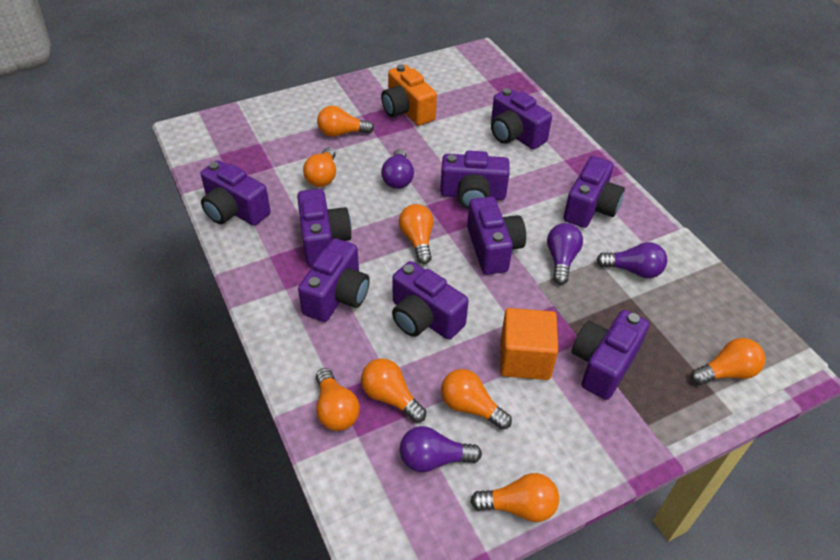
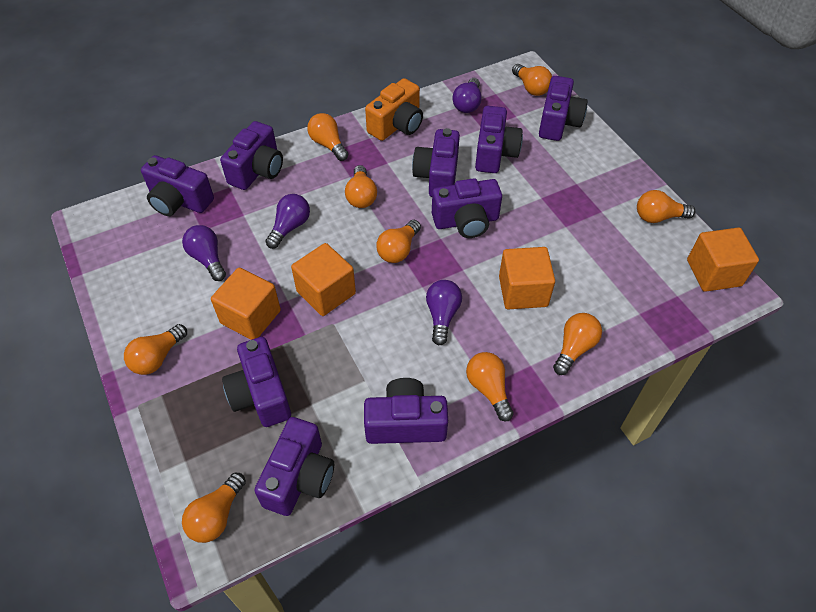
orange cube: 1 -> 4
orange light bulb: 8 -> 9

